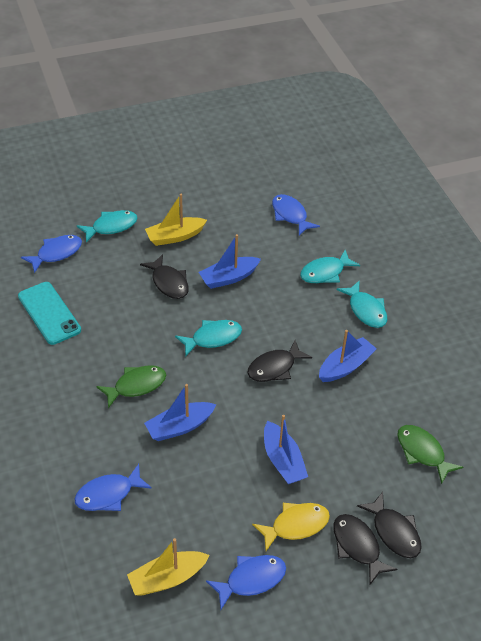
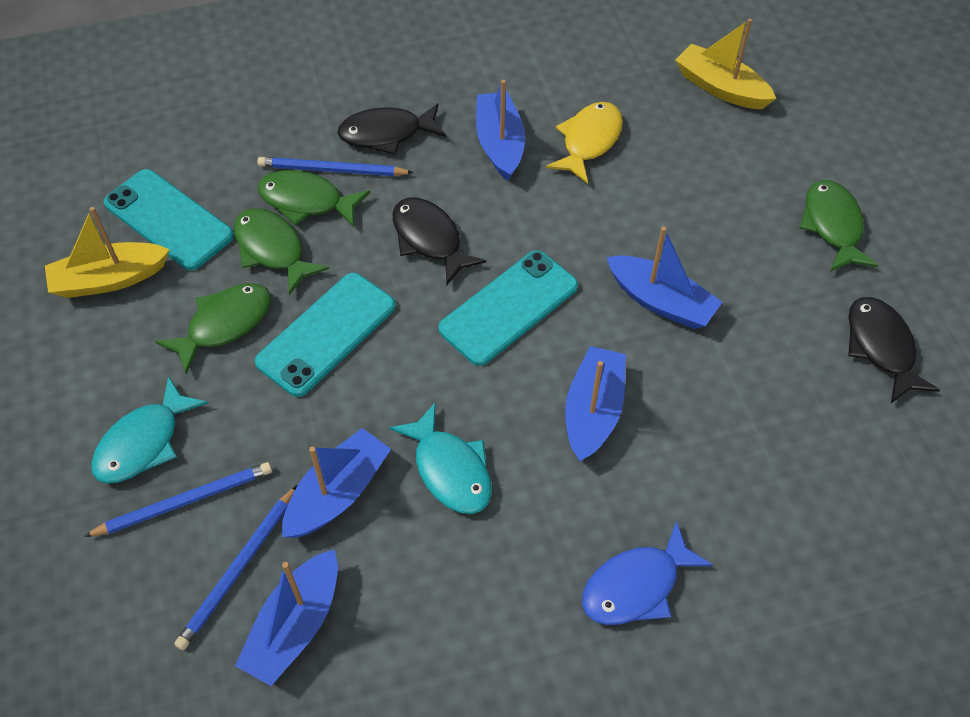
black fish: 4 -> 3
blue boat: 4 -> 5
blue fish: 4 -> 1
blue pencil: 0 -> 3
green fish: 2 -> 4
turquoise fish: 4 -> 2
turquoise phone: 1 -> 3

